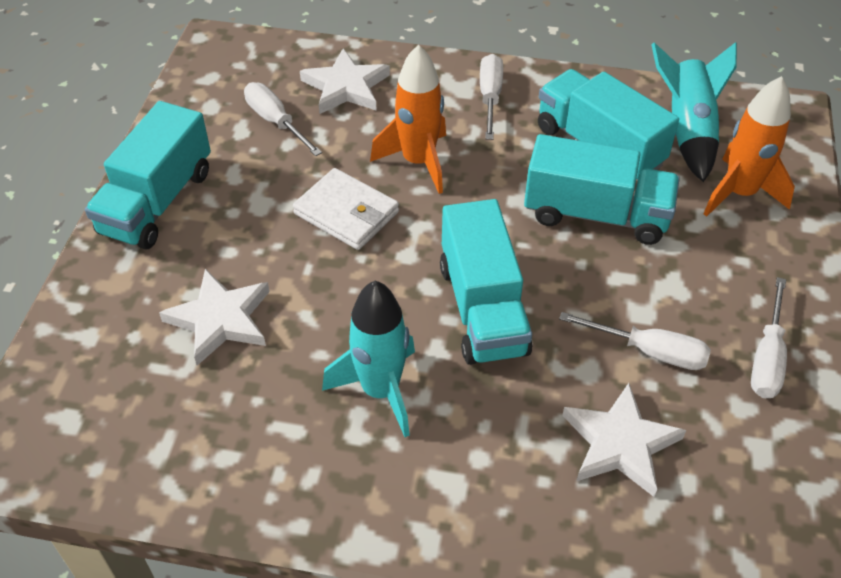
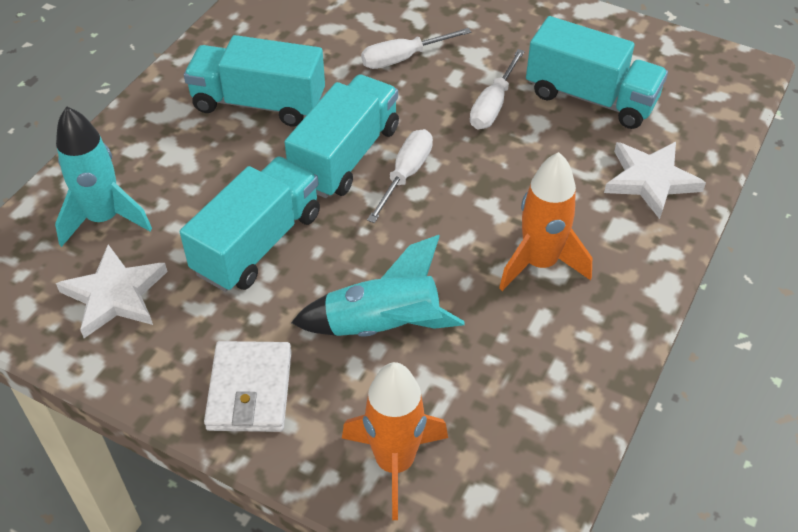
white screwdriver: 4 -> 3
white star: 3 -> 2

